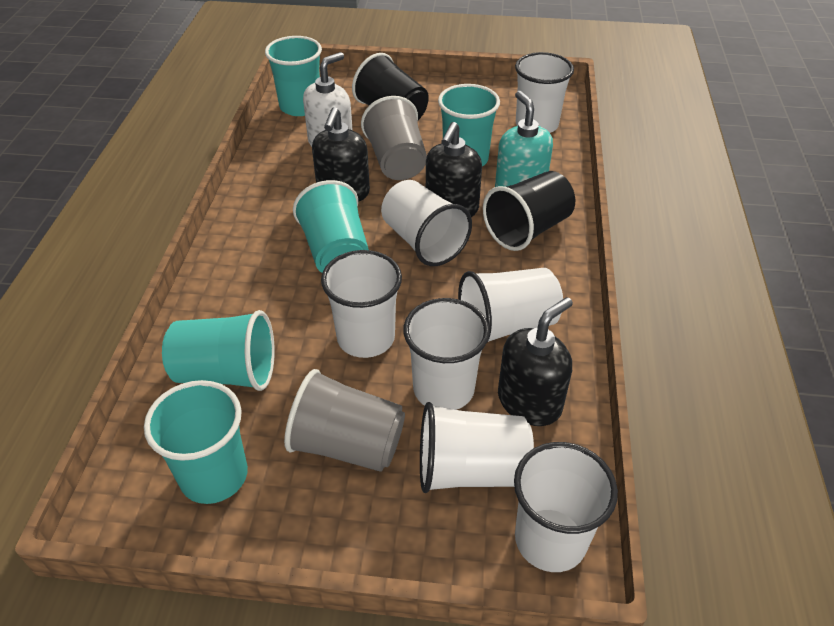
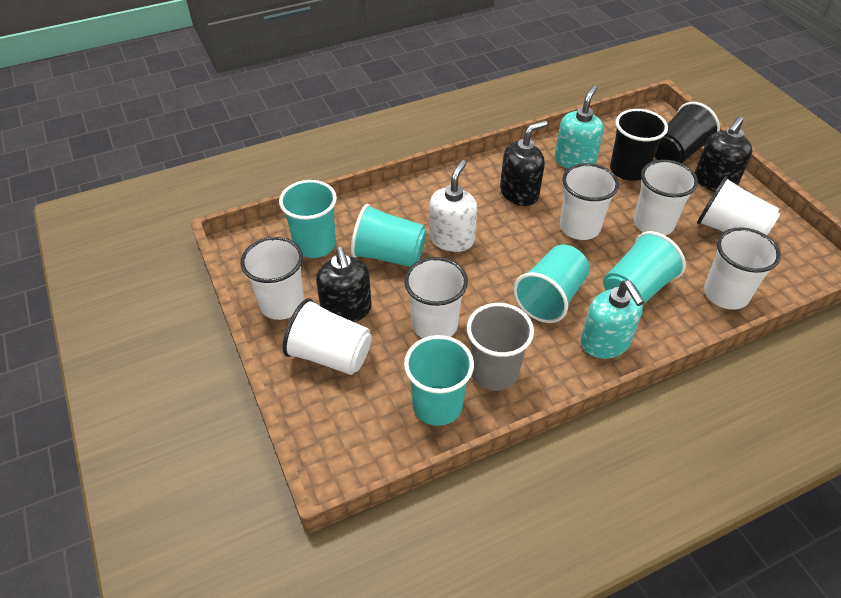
grey cup: 2 -> 1
turquoise soap dispenser: 1 -> 2

